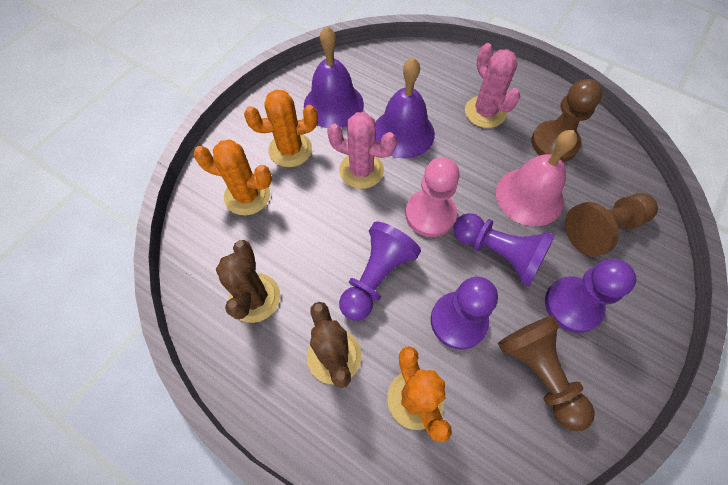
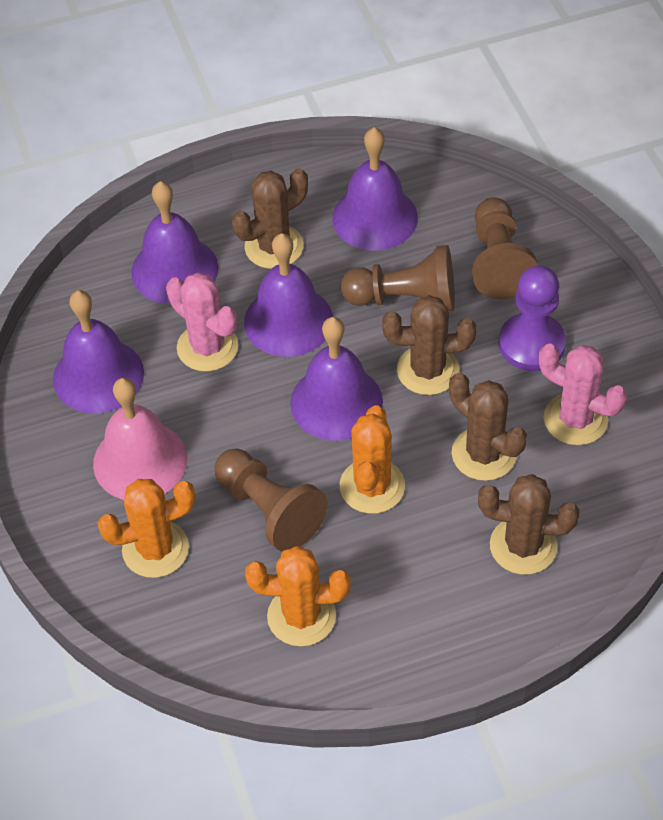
brown cactus: 2 -> 4
pink pawn: 1 -> 0
purple bell: 2 -> 5
purple pawn: 4 -> 1

